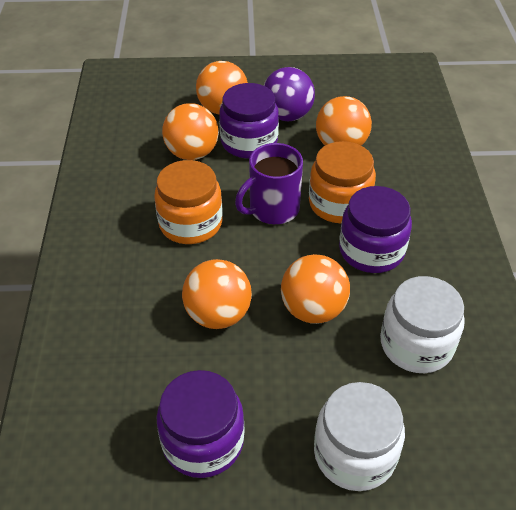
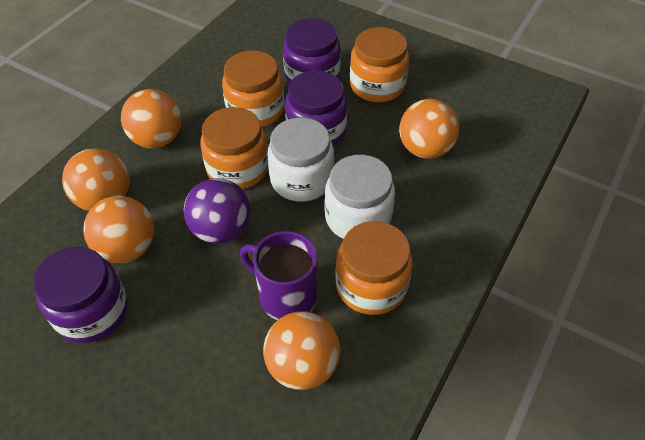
orange jar: 2 -> 4

